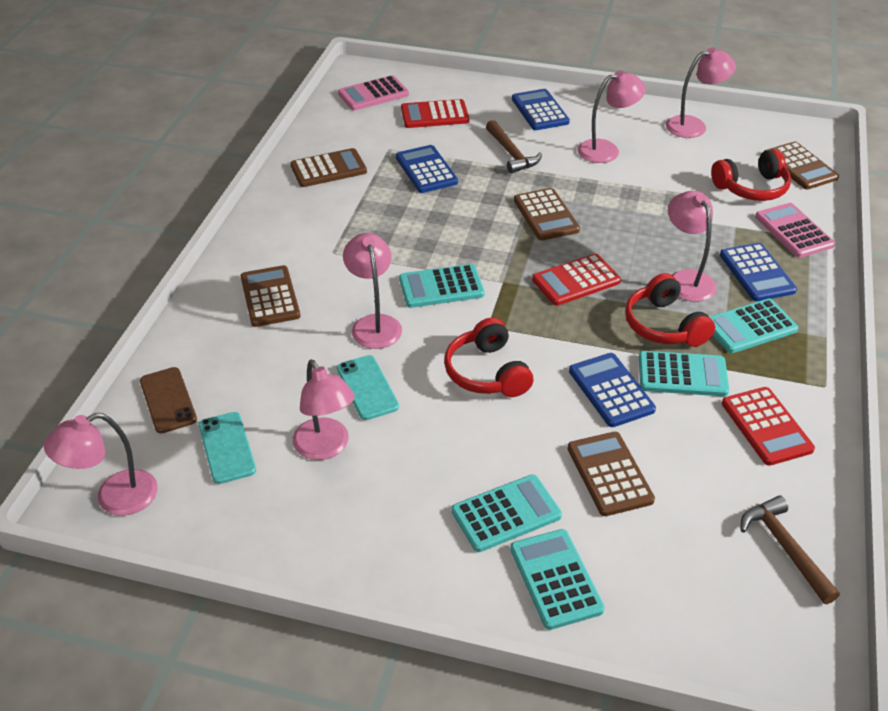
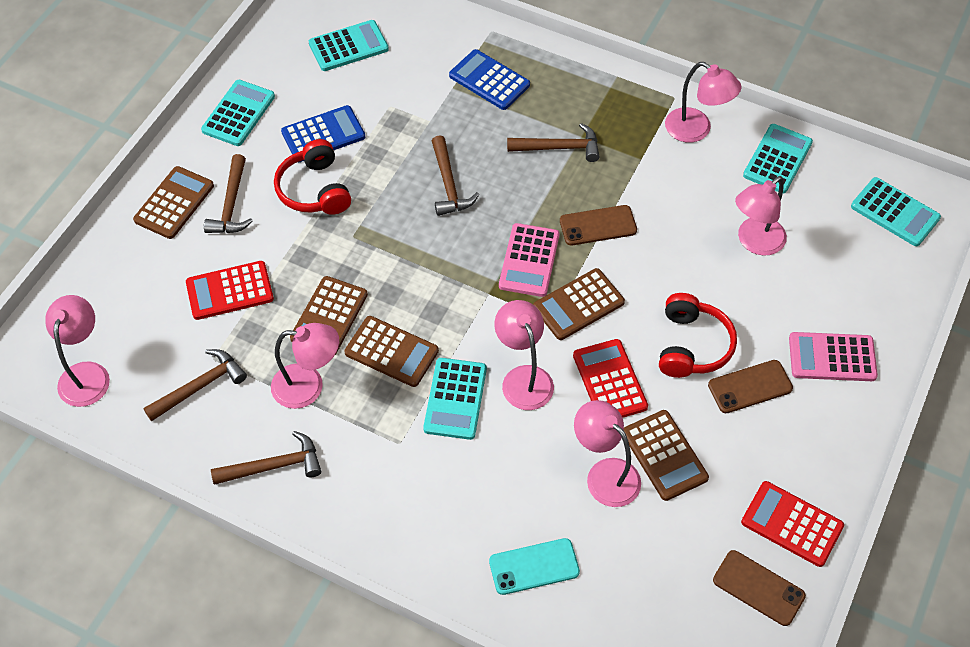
blue calculator: 4 -> 2
brown hammer: 2 -> 5
brown phone: 1 -> 3
red headphones: 3 -> 2
turquoise phone: 2 -> 1

